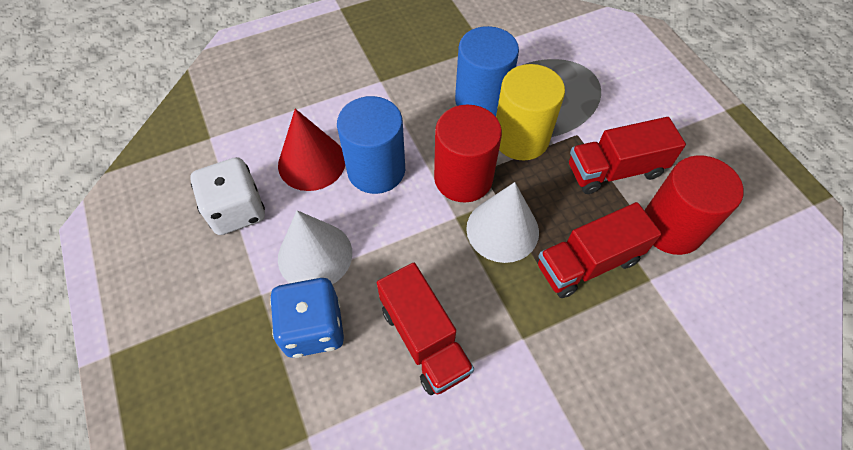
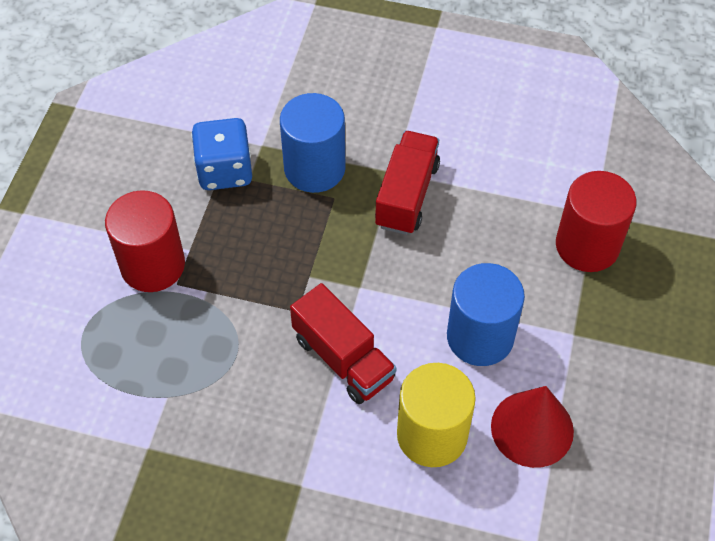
red truck: 3 -> 2
white cone: 2 -> 0
white dice: 1 -> 0

